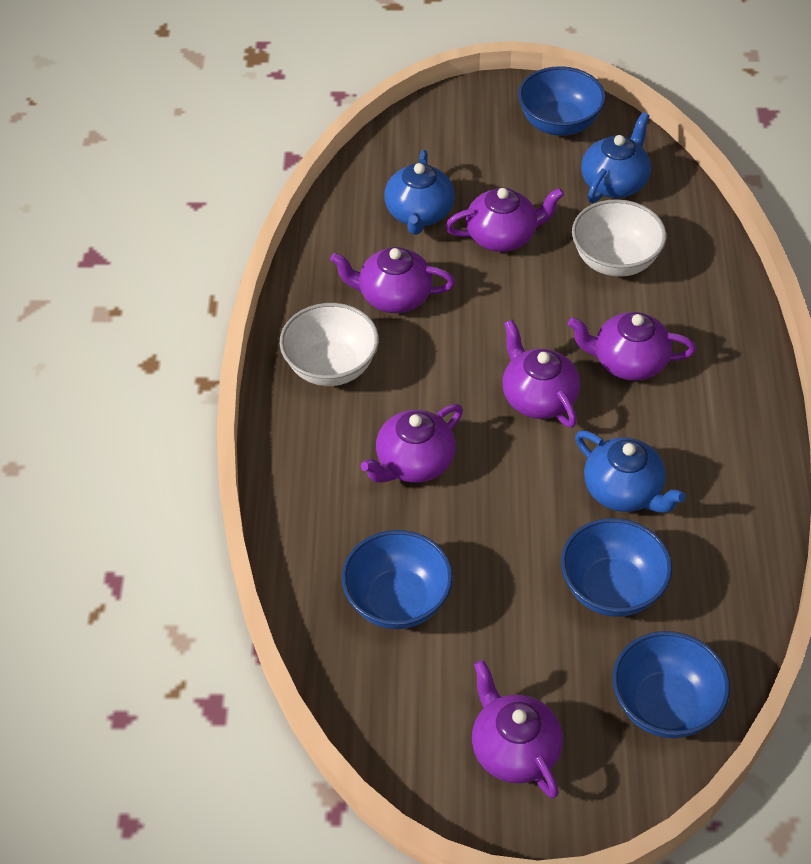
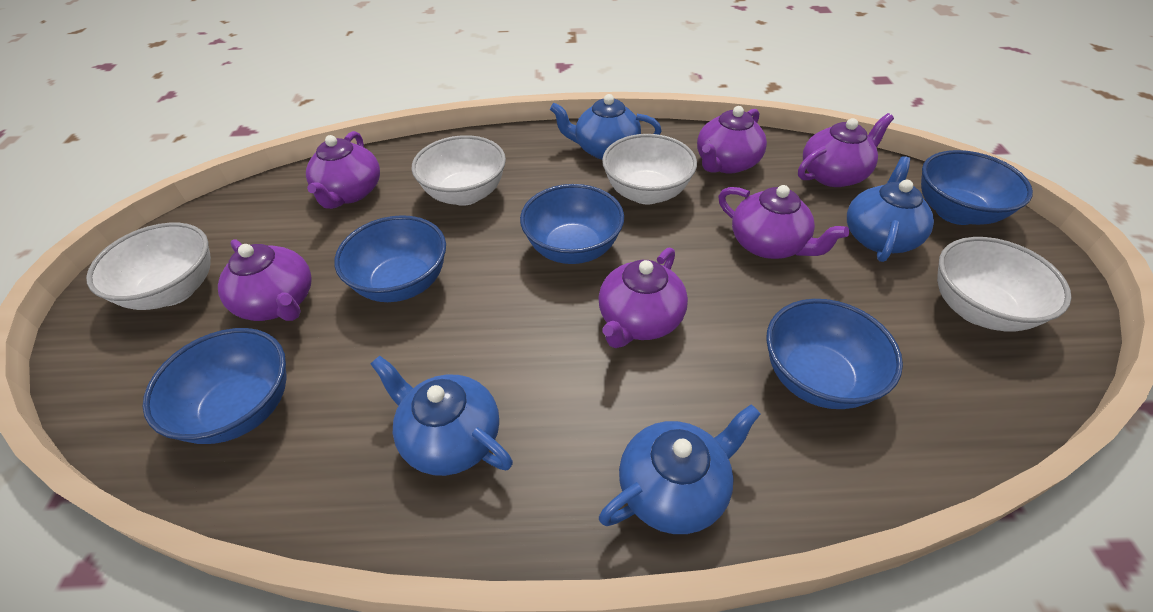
blue bowl: 4 -> 5
blue teapot: 3 -> 4
white bowl: 2 -> 4

